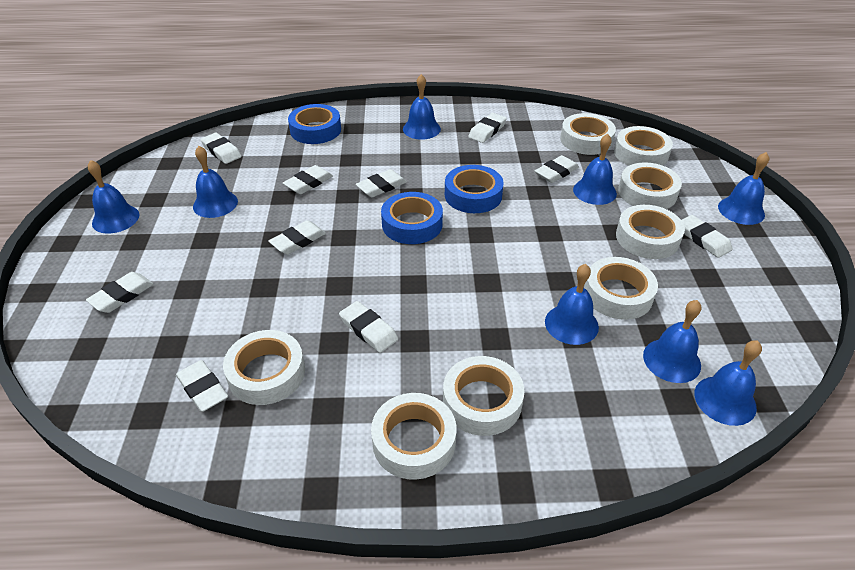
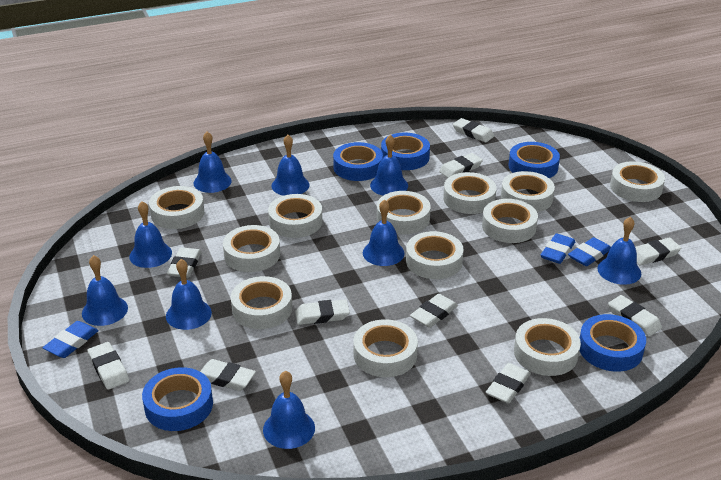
blue bell: 8 -> 9
blue eraser: 0 -> 3
blue tape: 3 -> 5
white tape: 8 -> 12

